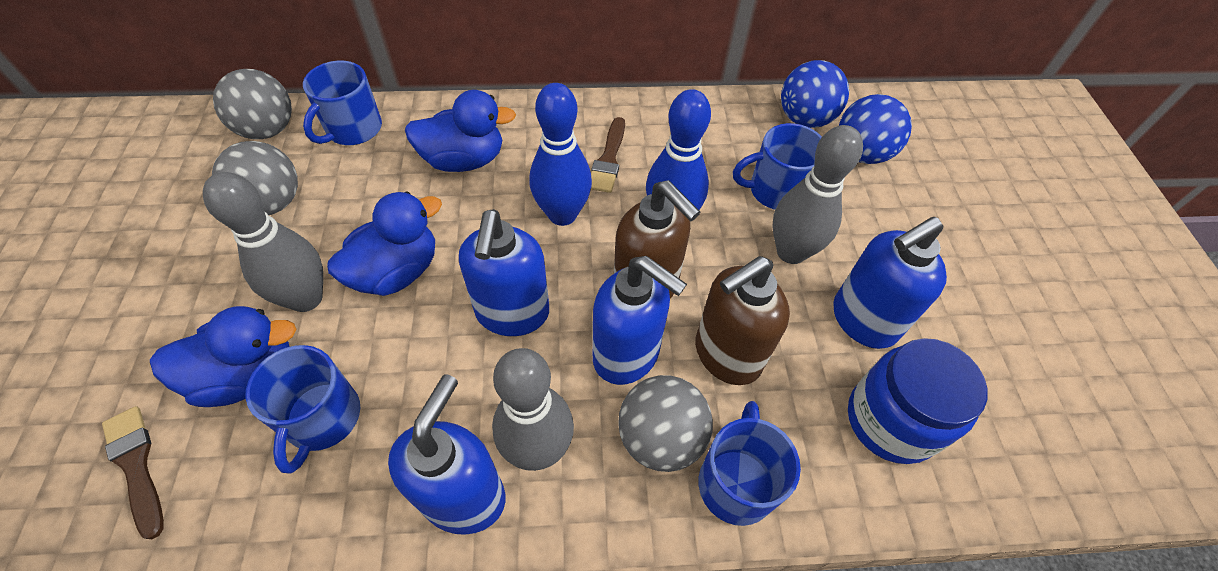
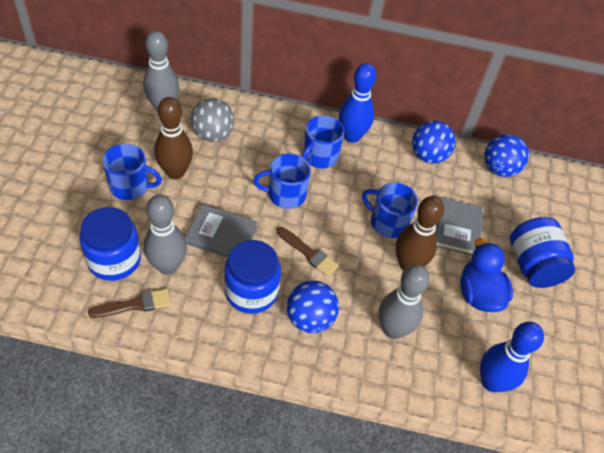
blue ball: 2 -> 3
blue duck: 3 -> 1
blue jar: 1 -> 3
blue soap dispenser: 4 -> 0
brown bowling pin: 0 -> 2
brown soap dispenser: 2 -> 0
grey ball: 3 -> 1
grey book: 0 -> 2

